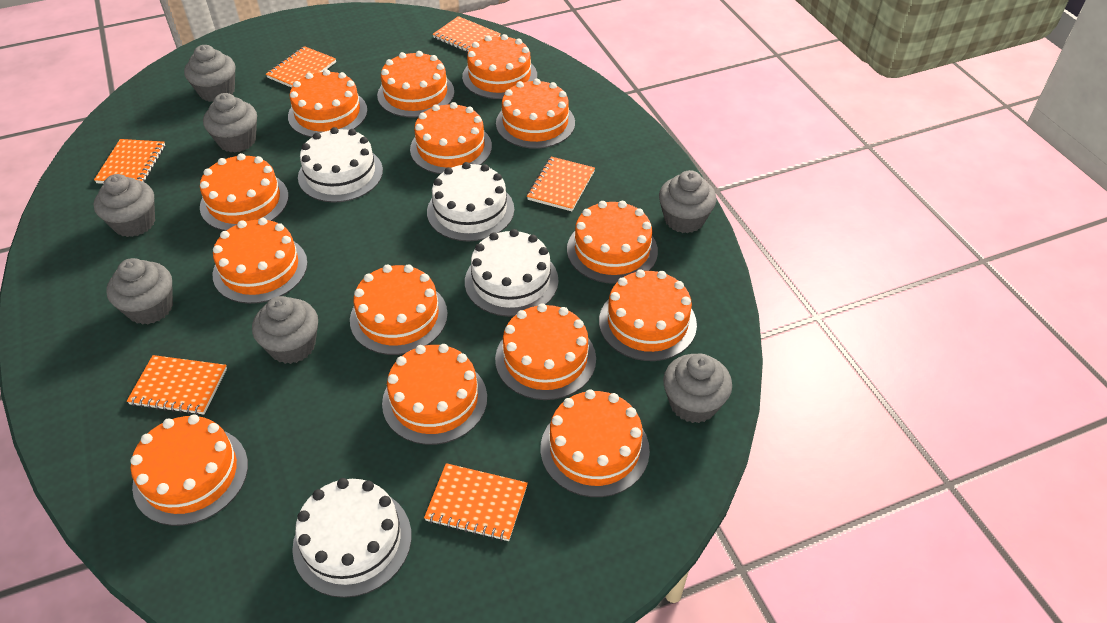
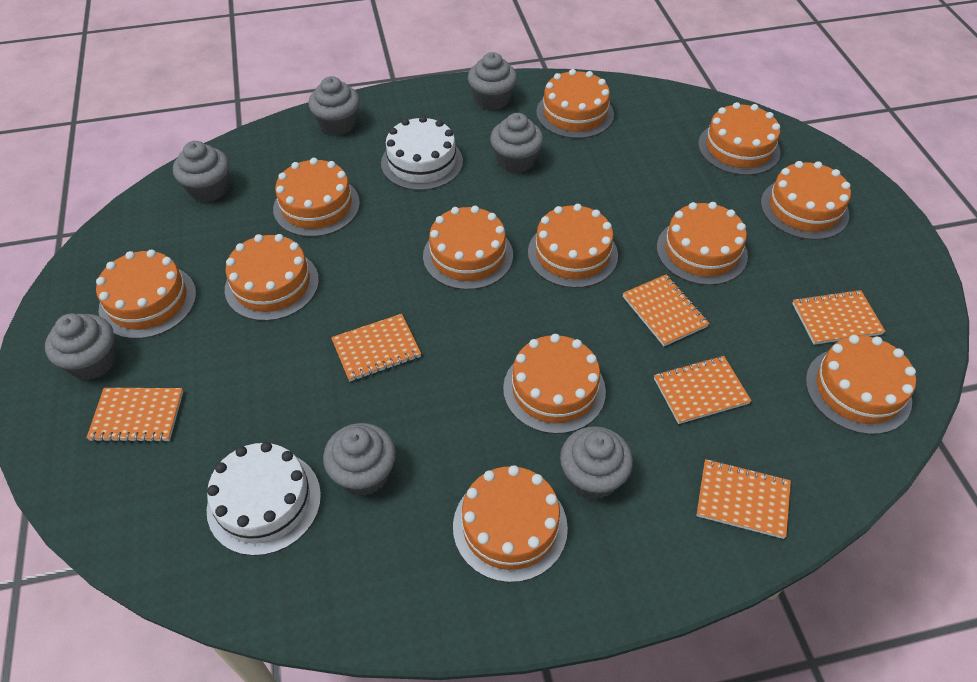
orange cake: 14 -> 12
white cake: 4 -> 2

